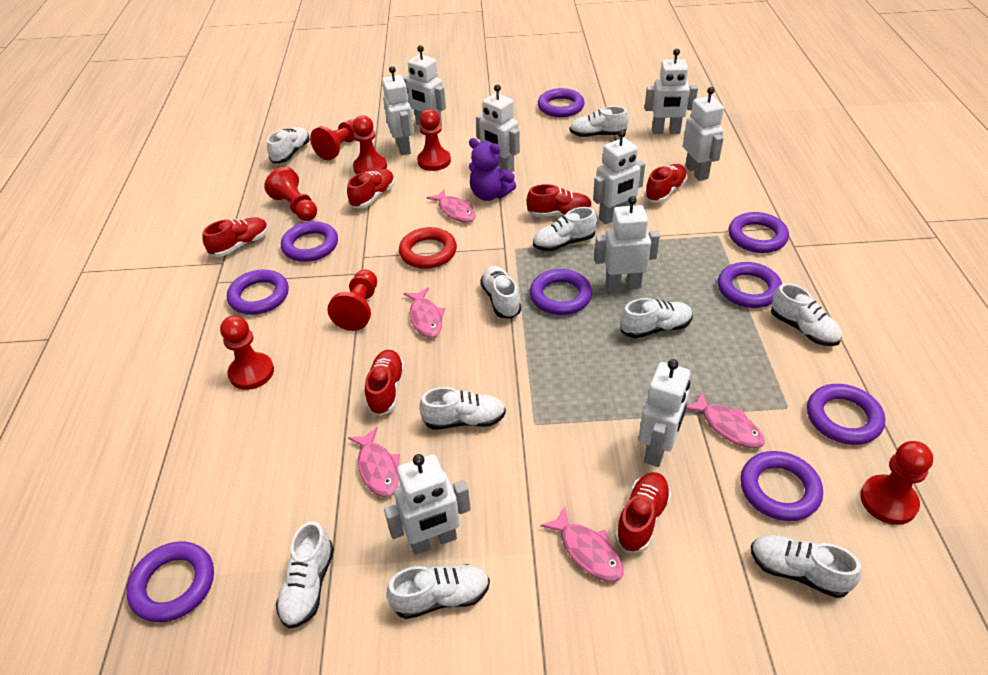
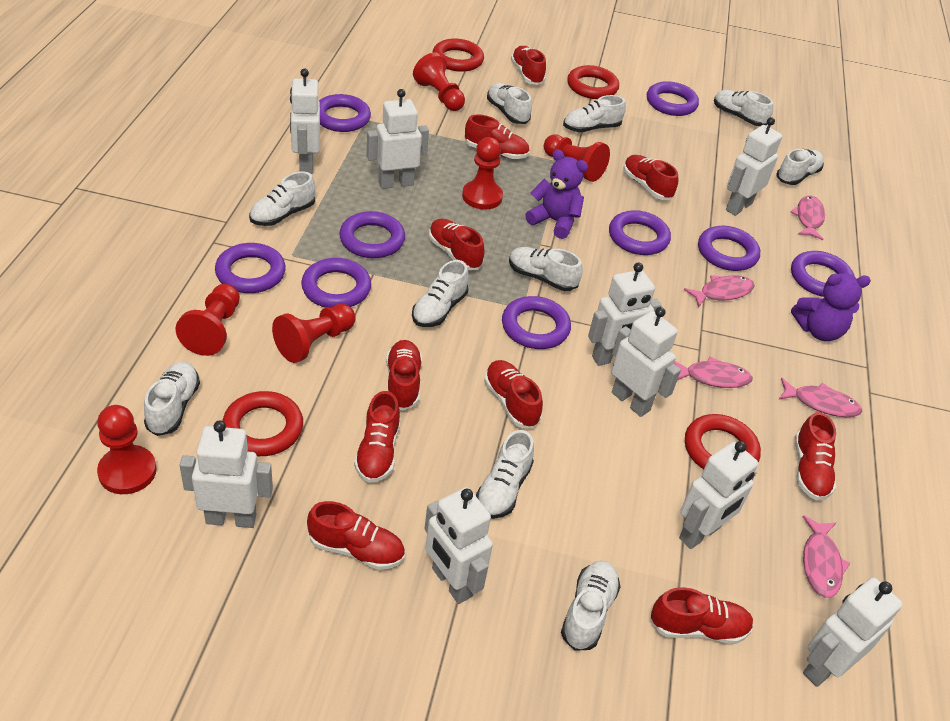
purple teddy bear: 1 -> 2
red pawn: 7 -> 6
red ring: 1 -> 4
red shoe: 6 -> 10

